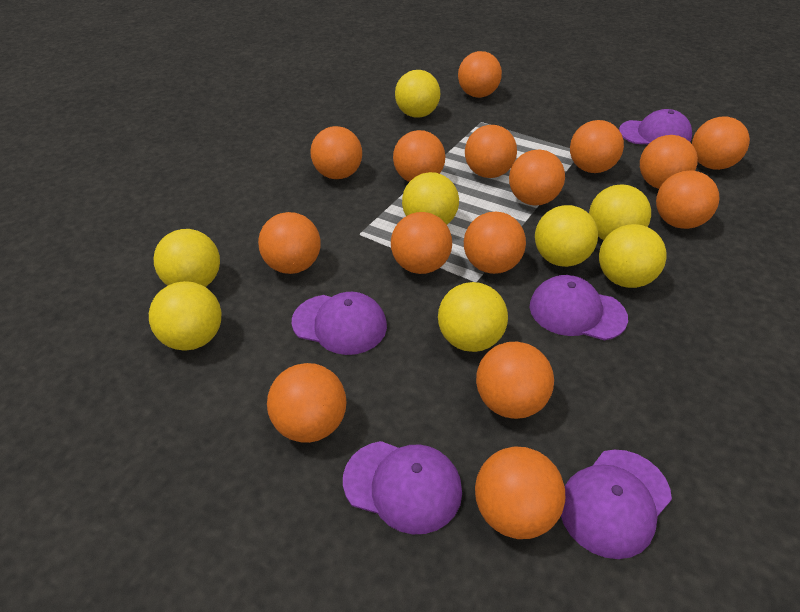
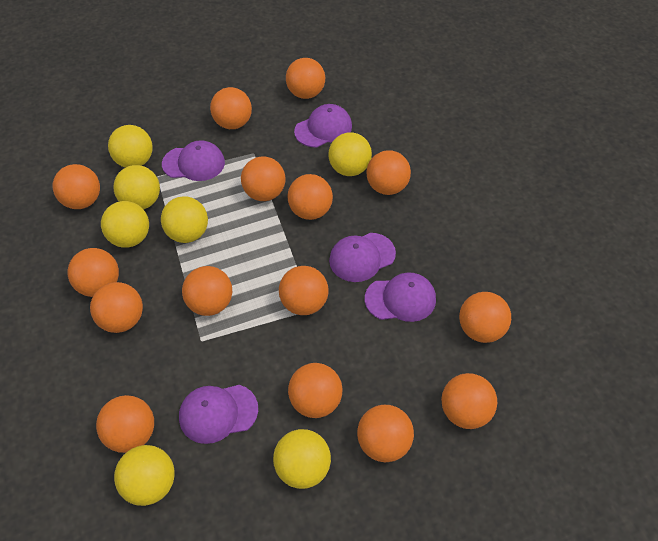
yellow ball: 8 -> 7

